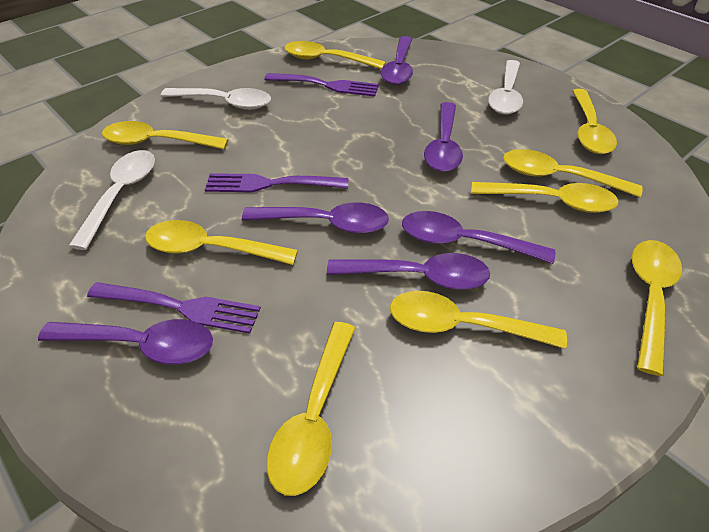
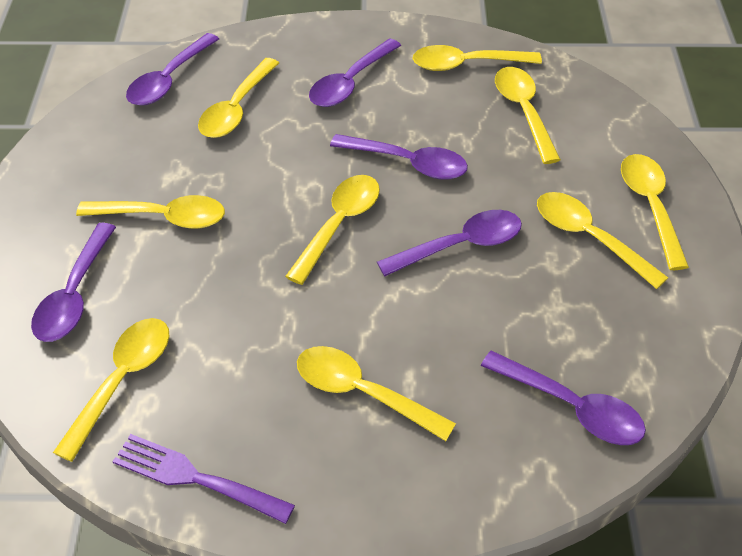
purple fork: 3 -> 1
white spoon: 3 -> 0

